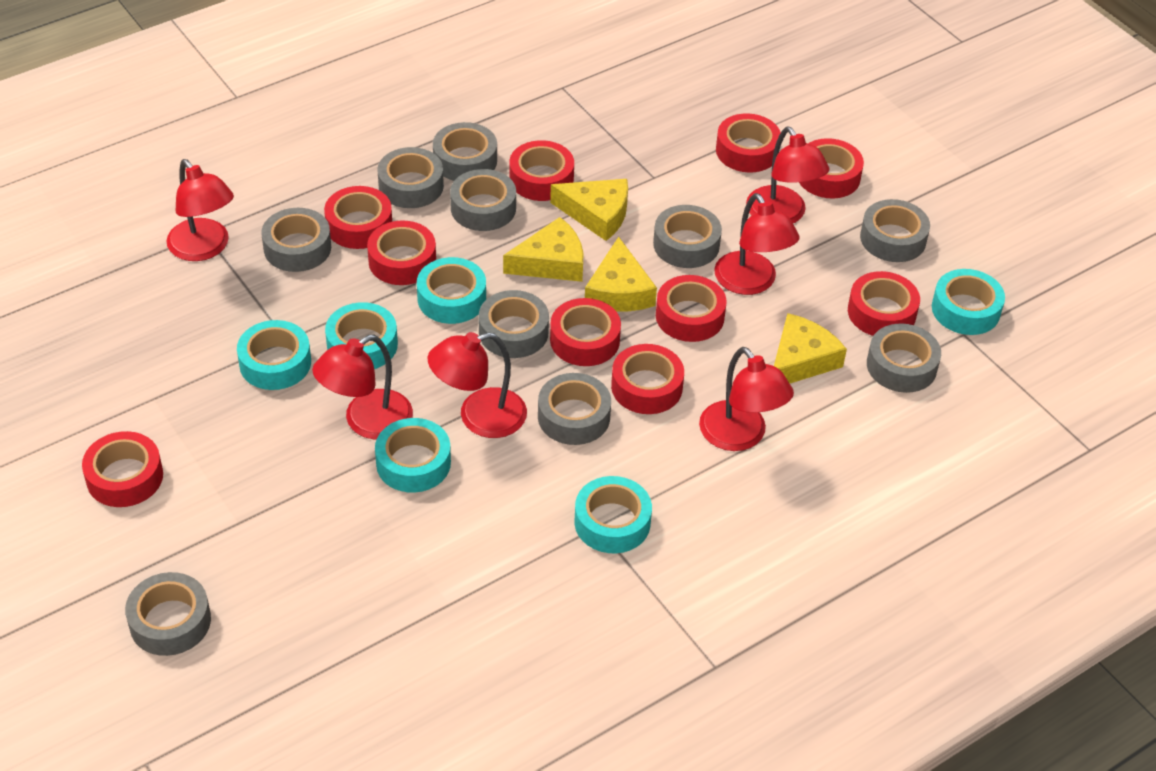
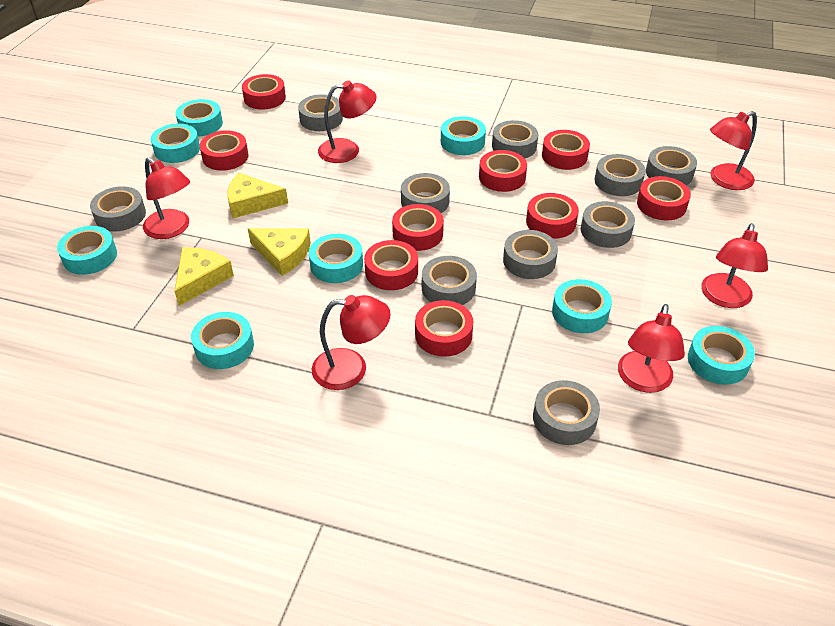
red tape: 10 -> 9
turquoise tape: 6 -> 8
yellow cheese: 4 -> 3

